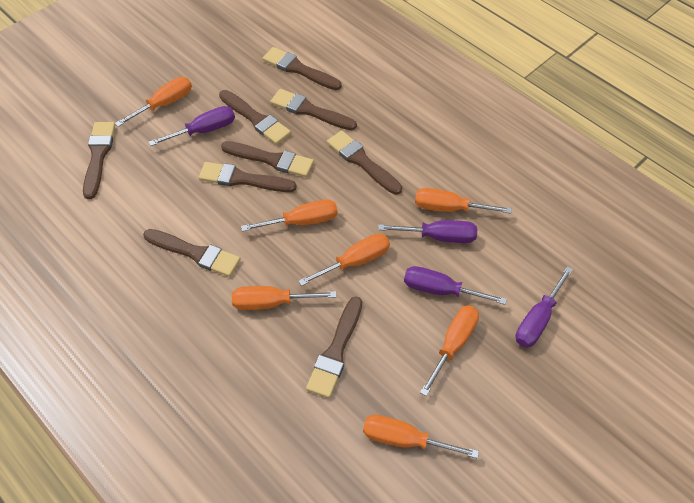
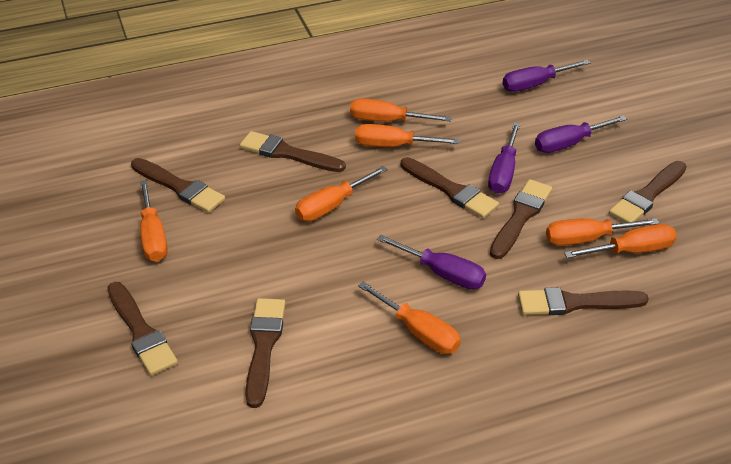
brown brush: 9 -> 8

